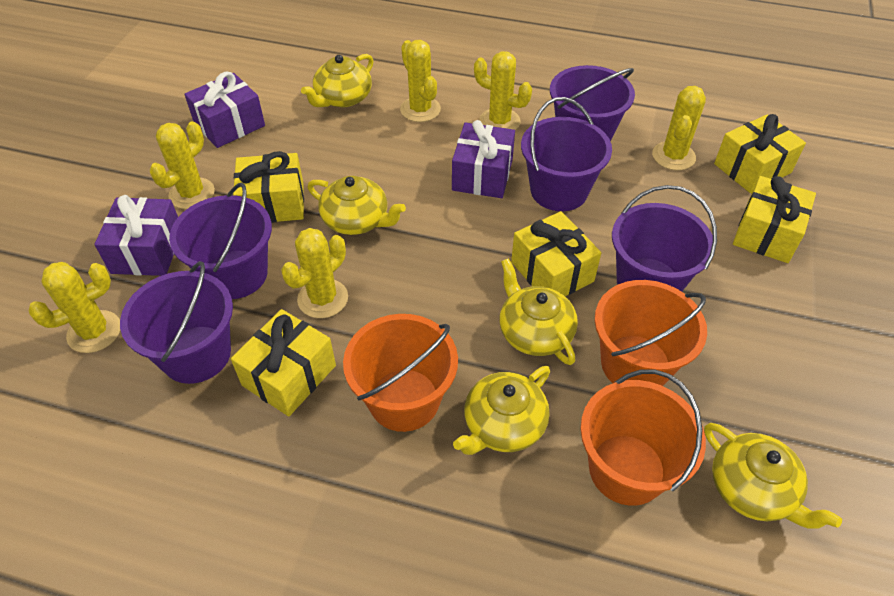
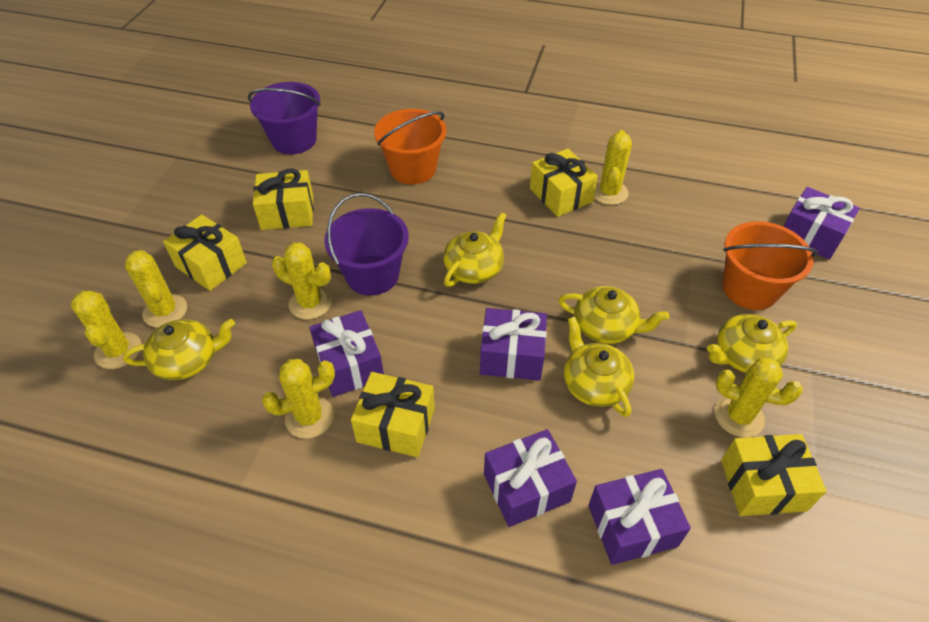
orange bucket: 3 -> 2
purple bucket: 5 -> 2
purple gift: 3 -> 5

